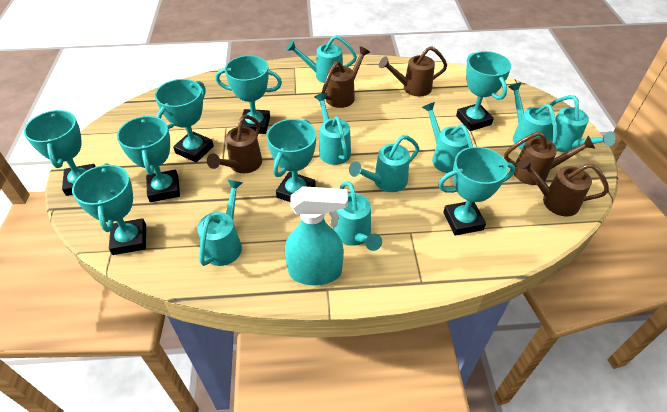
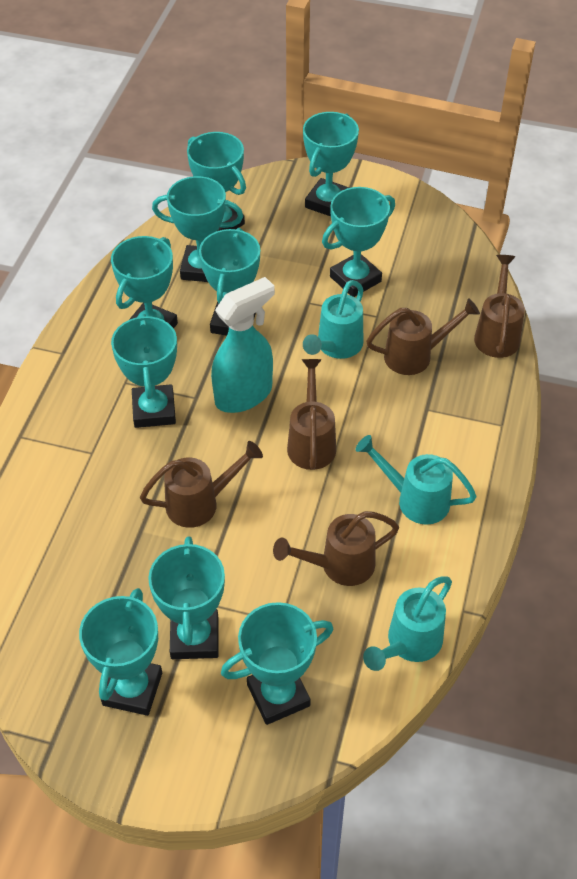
turquoise trophy: 8 -> 10
turquoise watering can: 8 -> 3

